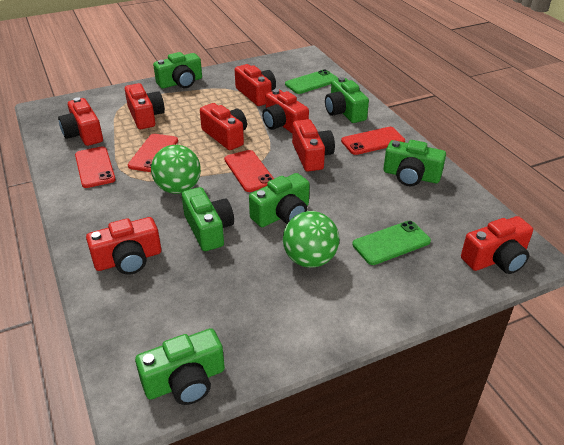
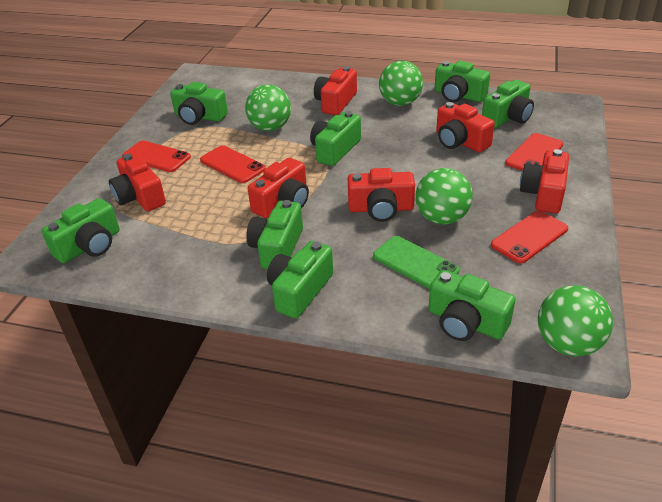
green ball: 2 -> 4
green camera: 6 -> 8
green phone: 2 -> 1
red camera: 8 -> 6

